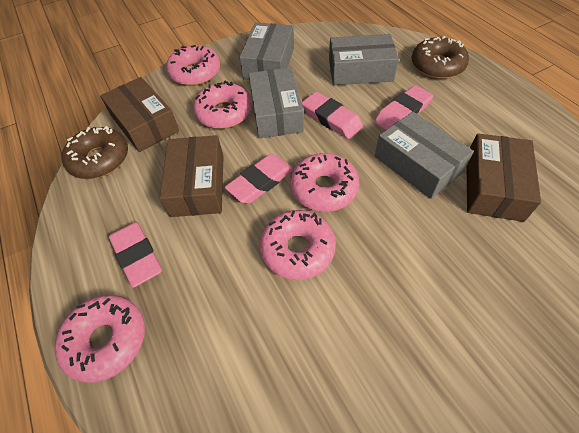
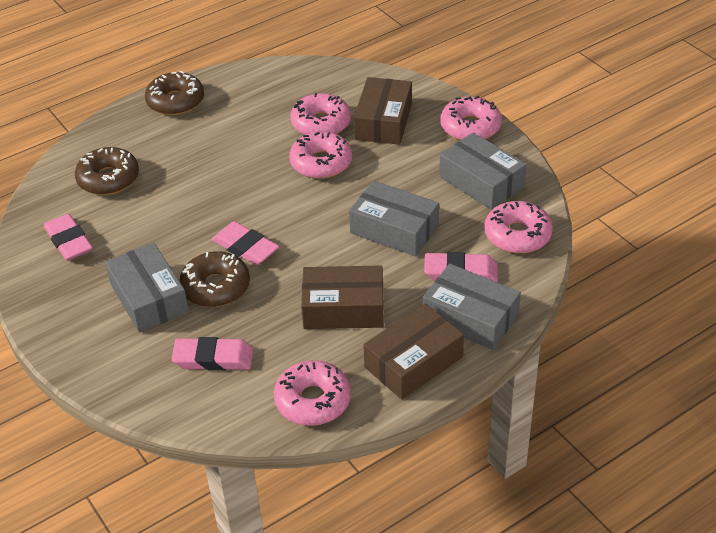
brown donut: 2 -> 3

